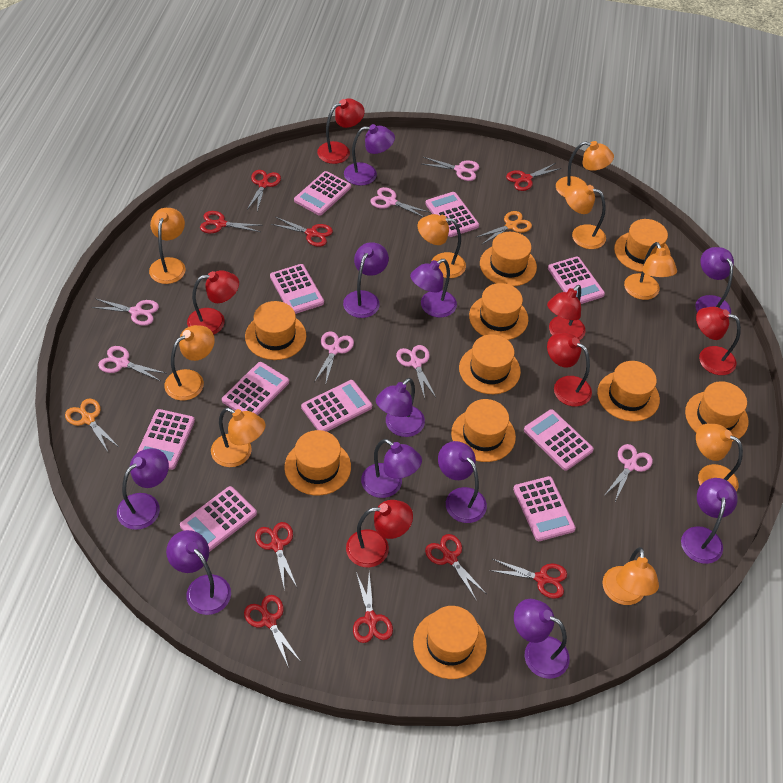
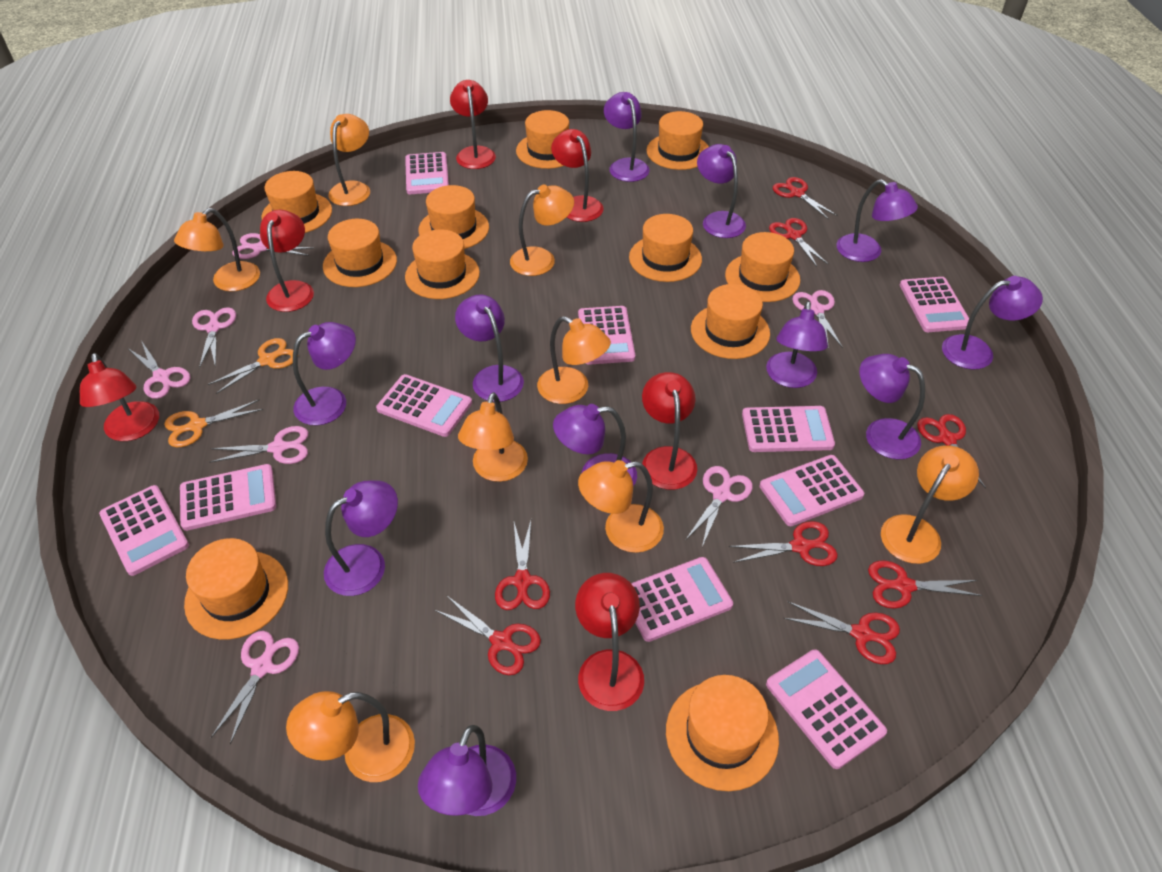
orange hat: 10 -> 11
orange lamp: 9 -> 8
red scissors: 9 -> 8

